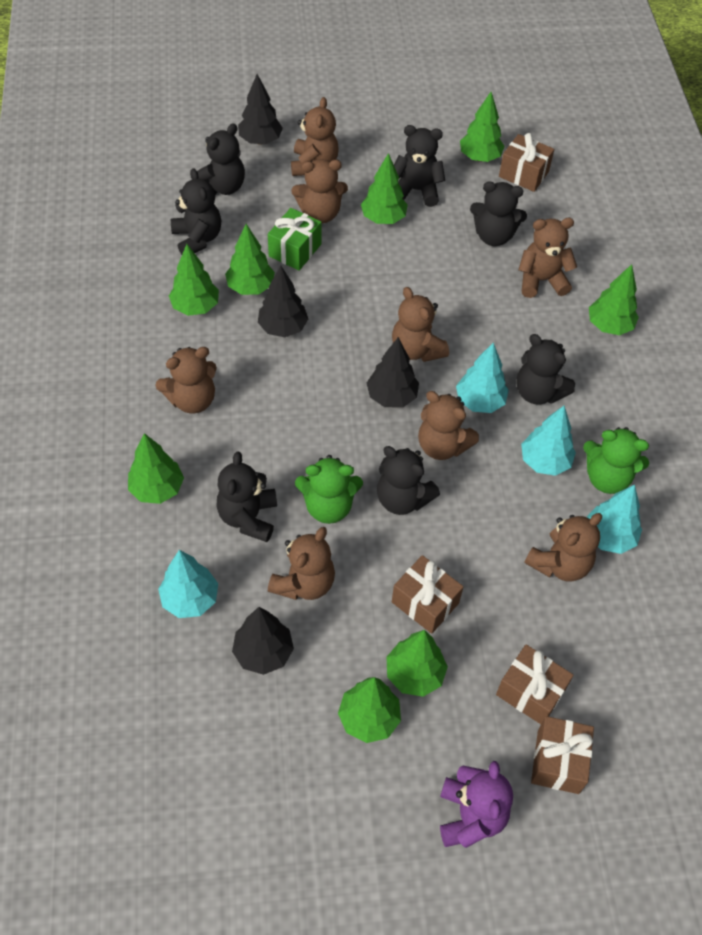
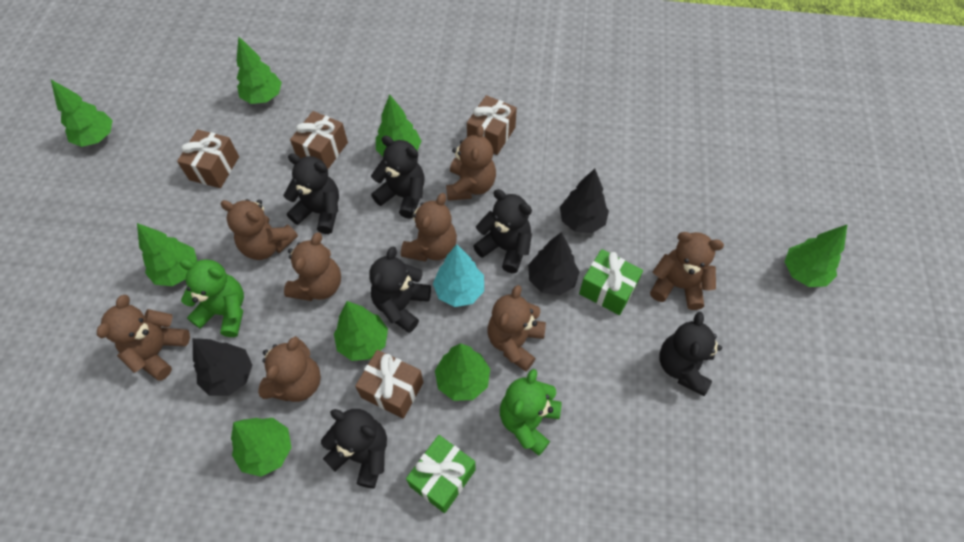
black teddy bear: 7 -> 6
black tree: 4 -> 3
green gift: 1 -> 2
purple teddy bear: 1 -> 0
turquoise tree: 4 -> 1

